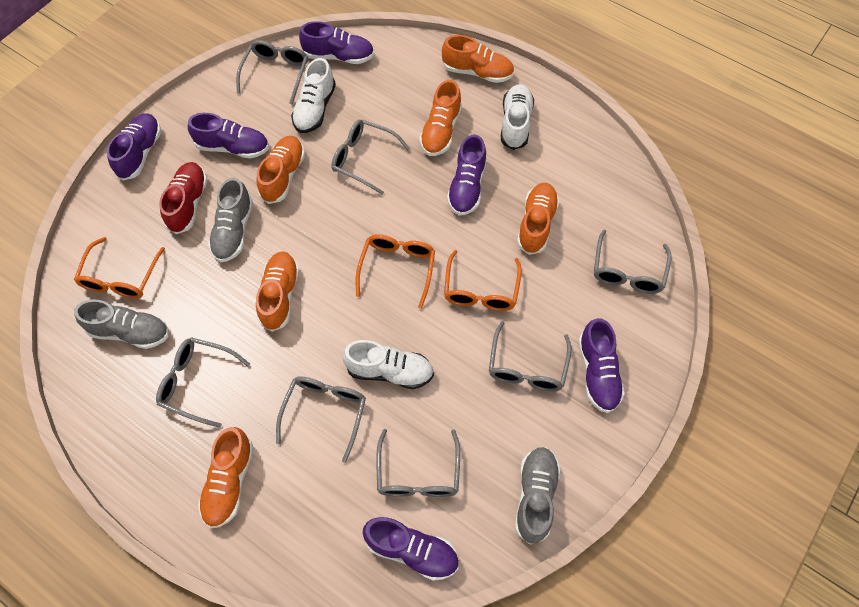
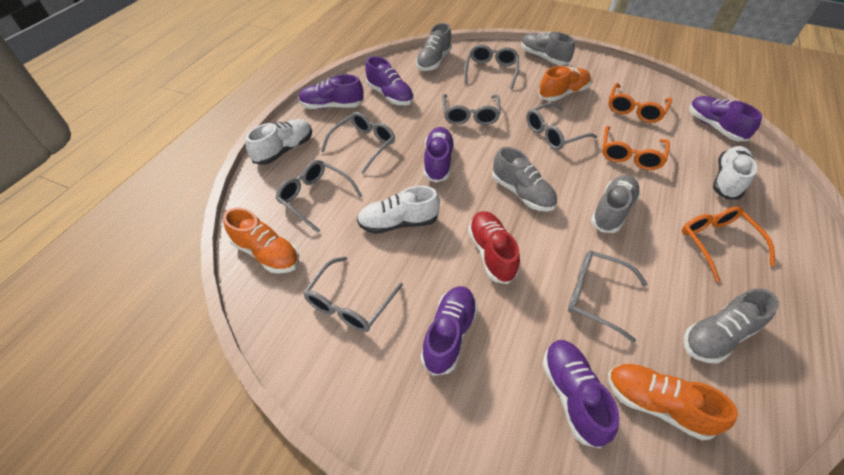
grey shoe: 3 -> 5
orange shoe: 6 -> 3

